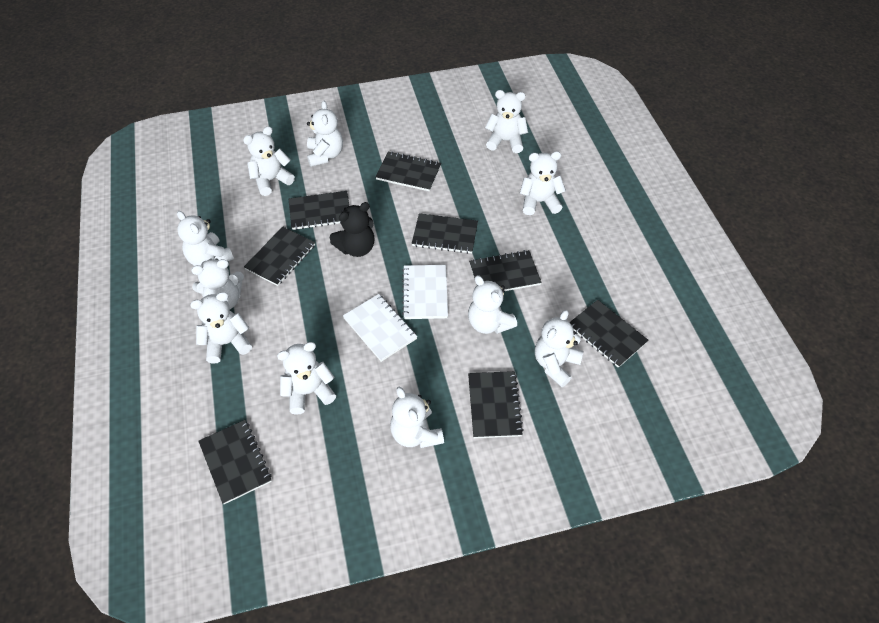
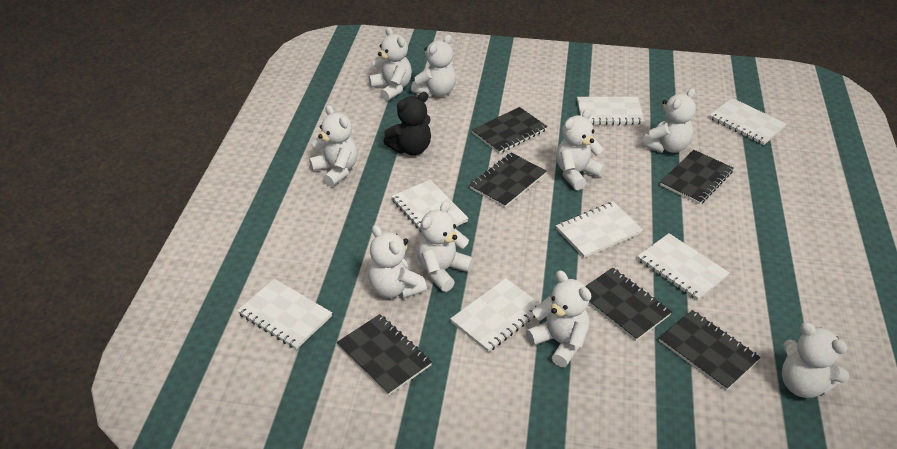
black notebook: 8 -> 6
white notebook: 2 -> 7
white teddy bear: 11 -> 9

